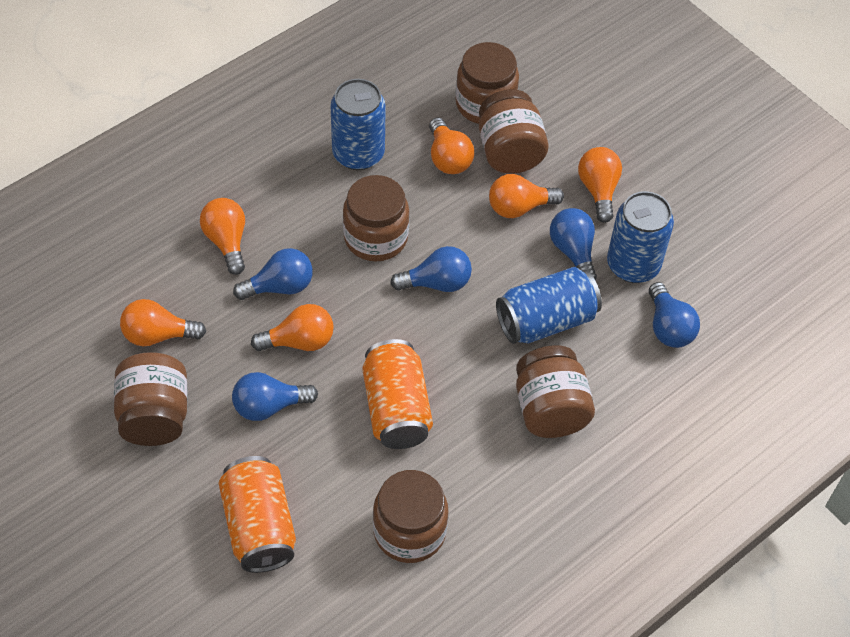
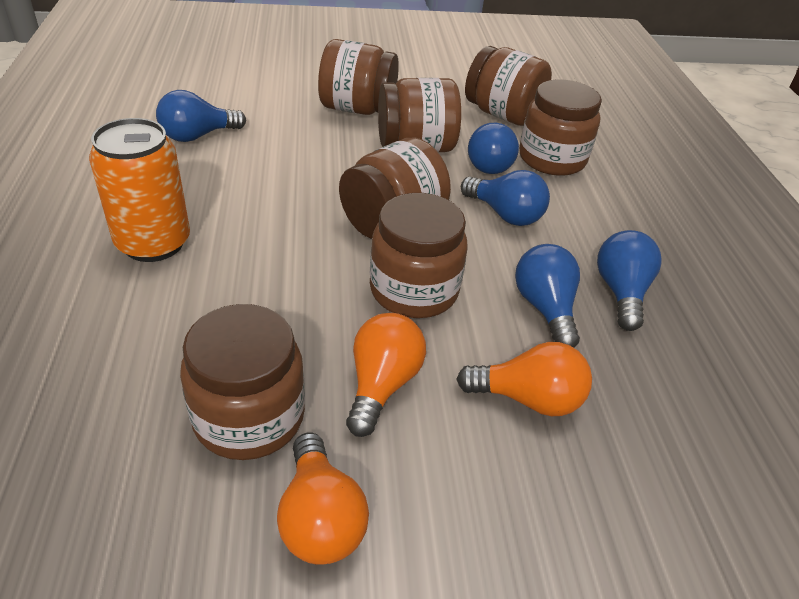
blue can: 3 -> 0
brown jar: 6 -> 7
orange can: 2 -> 1
orange light bulb: 6 -> 3

